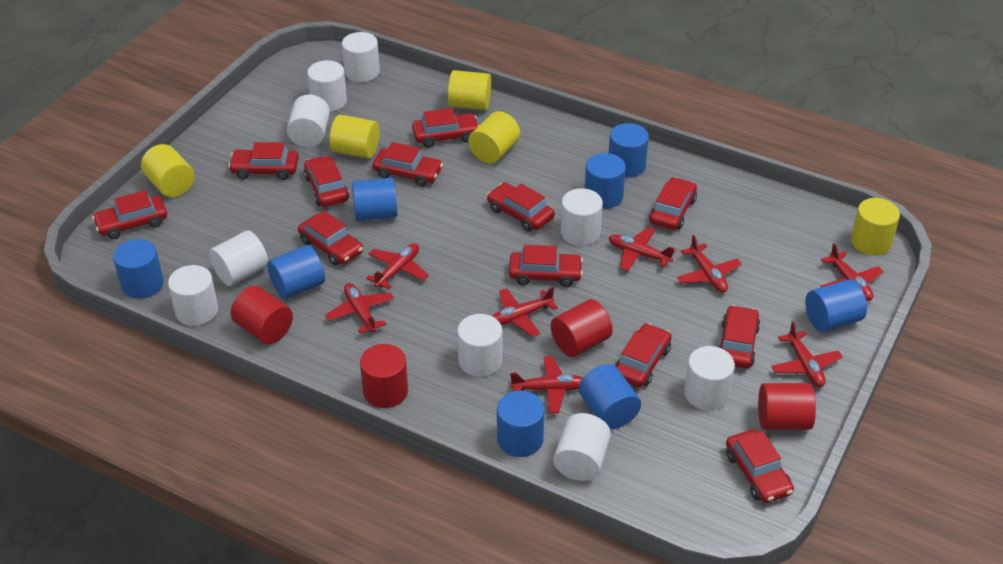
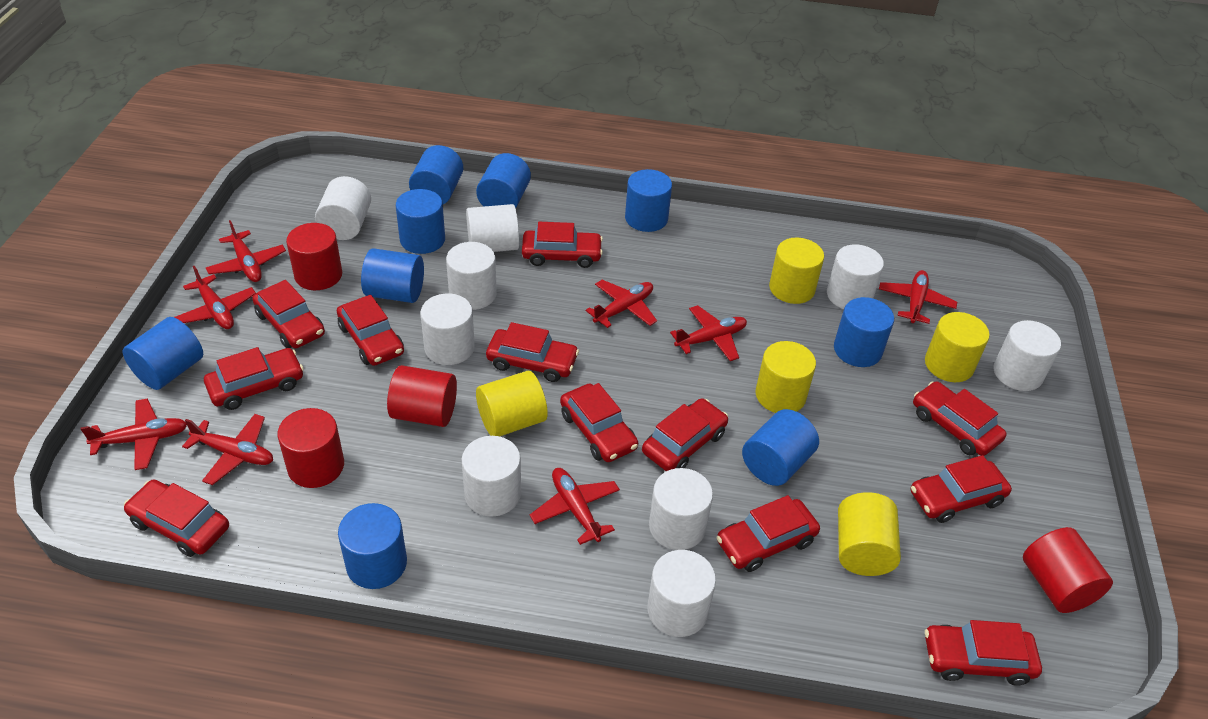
blue cylinder: 8 -> 9

